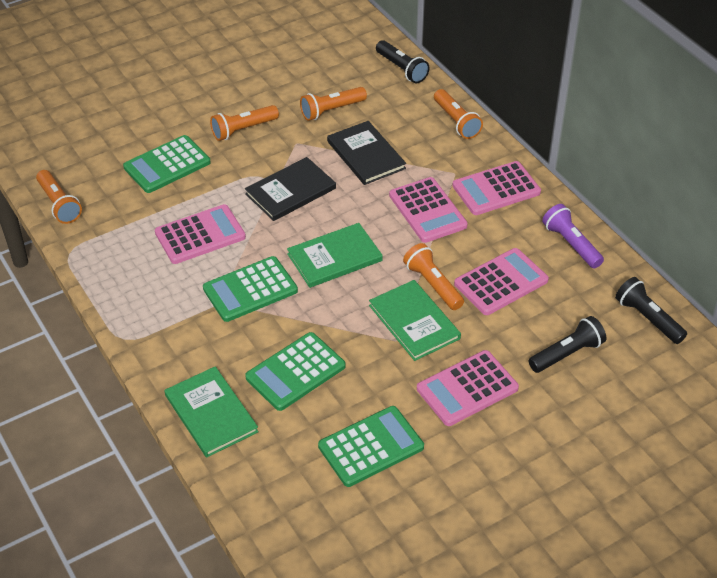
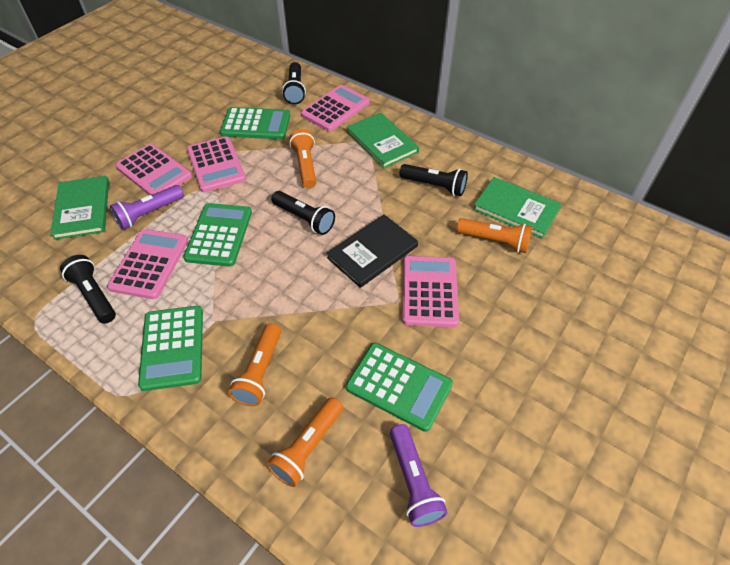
black book: 2 -> 1
black flashlight: 3 -> 4
orange flashlight: 5 -> 4
purple flashlight: 1 -> 2

